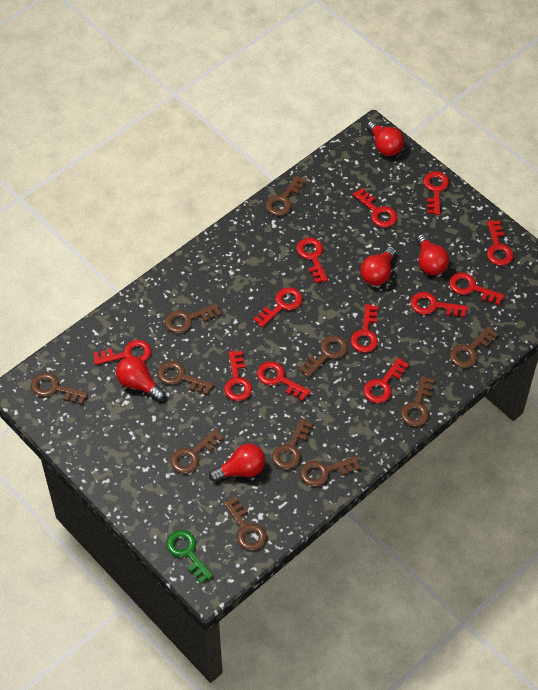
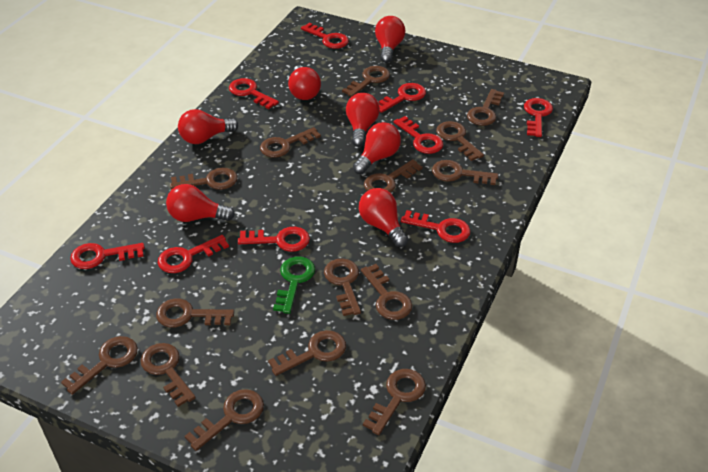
brown key: 11 -> 15
red key: 12 -> 9
red light bulb: 5 -> 7

